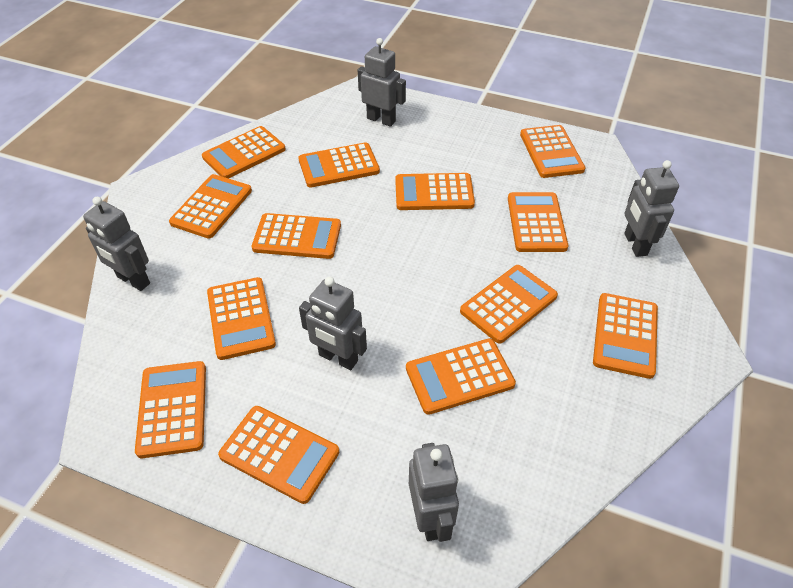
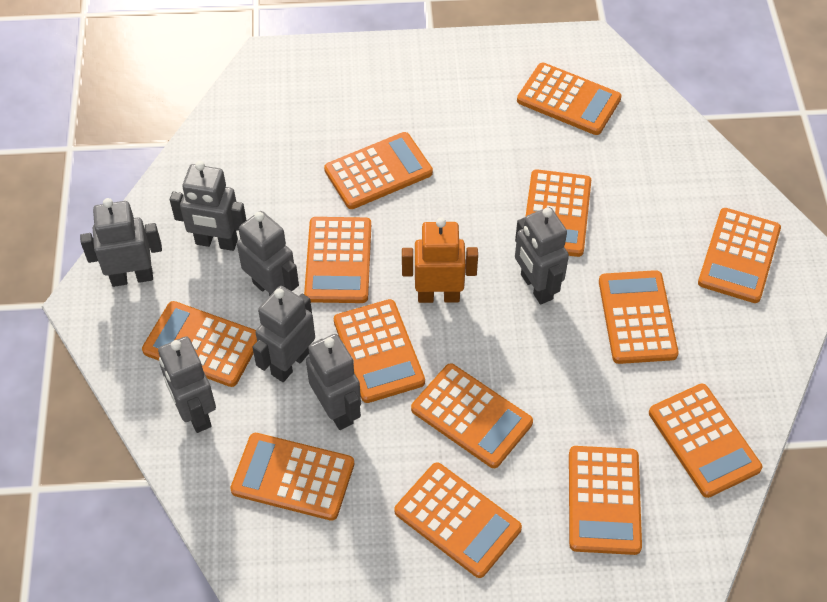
grey robot: 5 -> 7
orange robot: 0 -> 1

